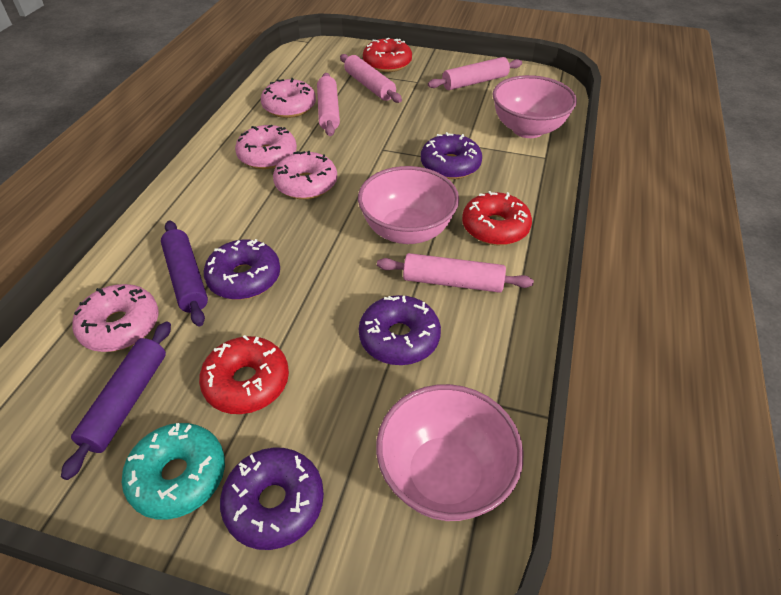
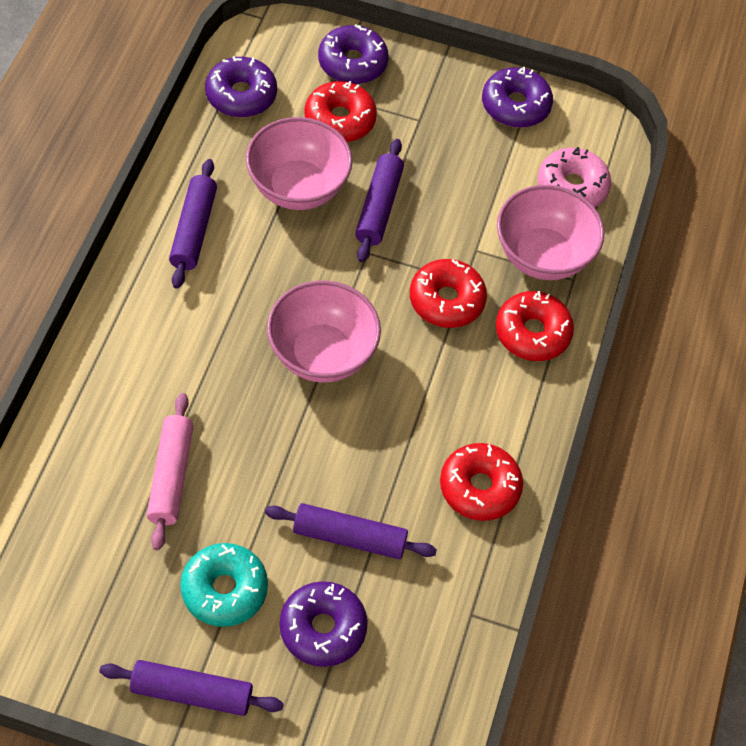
pink donut: 4 -> 1
pink rolling pin: 4 -> 1
purple rolling pin: 2 -> 4
red donut: 3 -> 4

